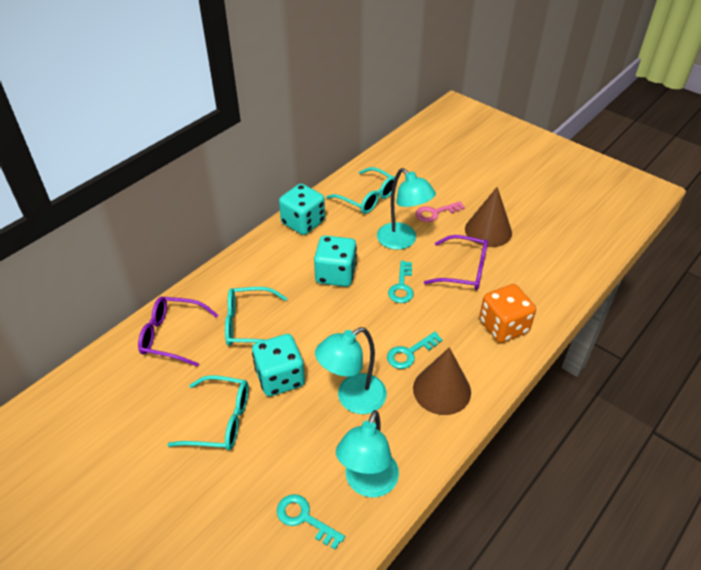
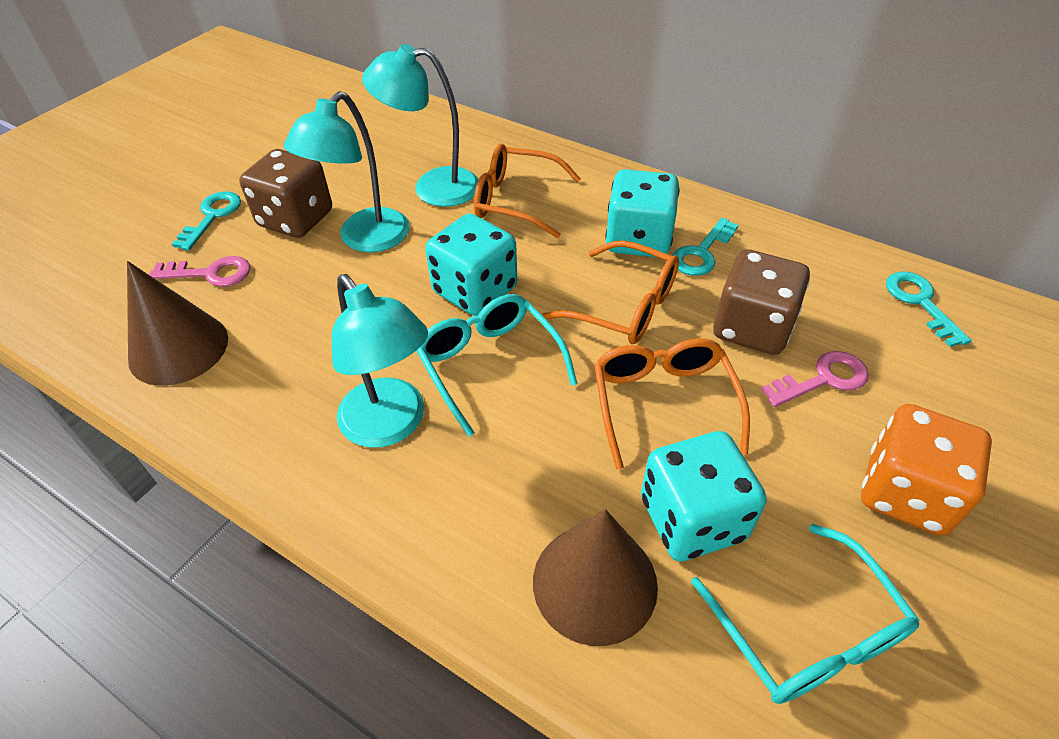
brown dice: 0 -> 2
orange glasses: 0 -> 3
pink key: 1 -> 2
purple glasses: 2 -> 0
turquoise glasses: 3 -> 2

